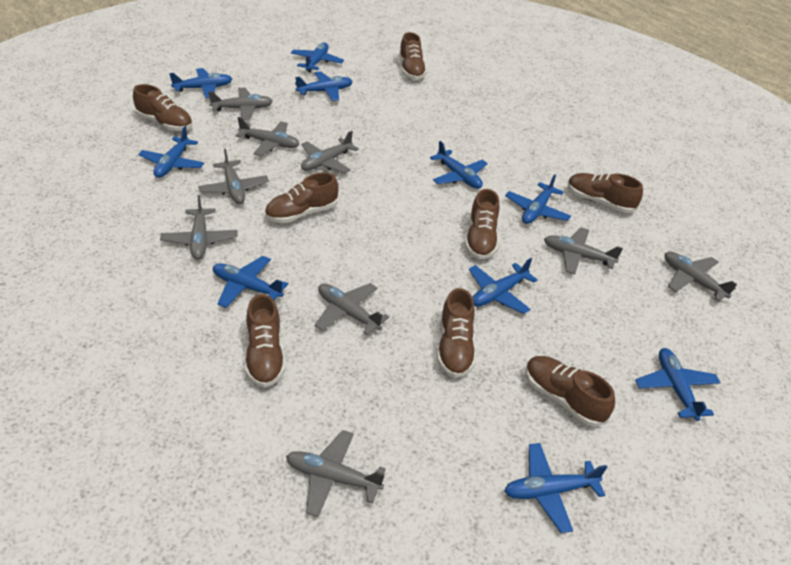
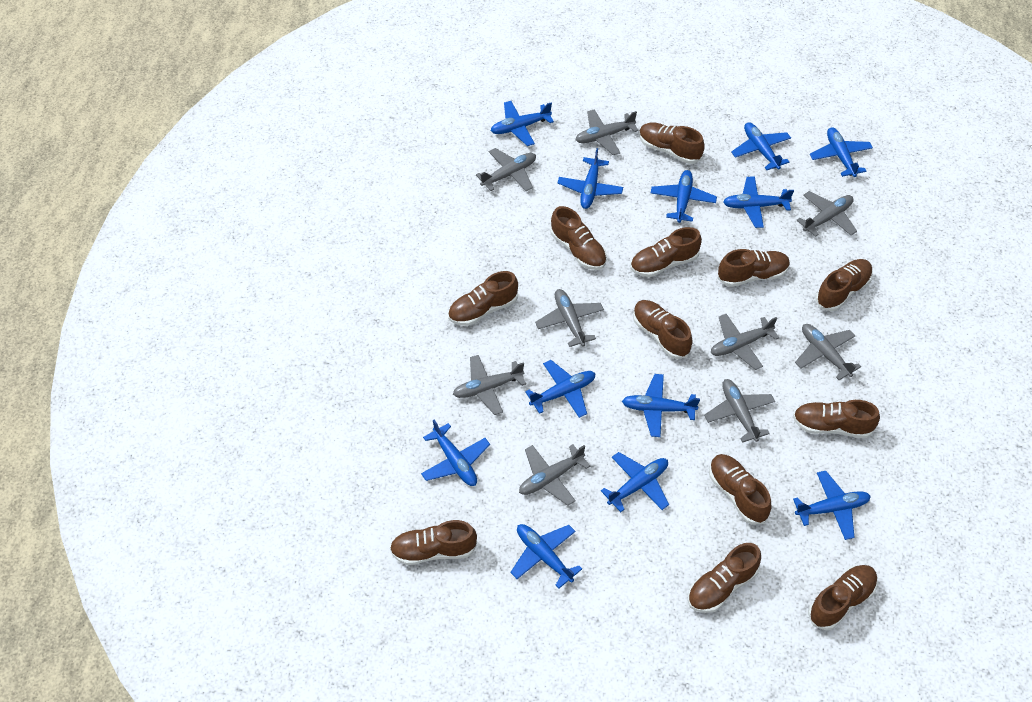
blue plane: 10 -> 12
brown shoe: 8 -> 12

